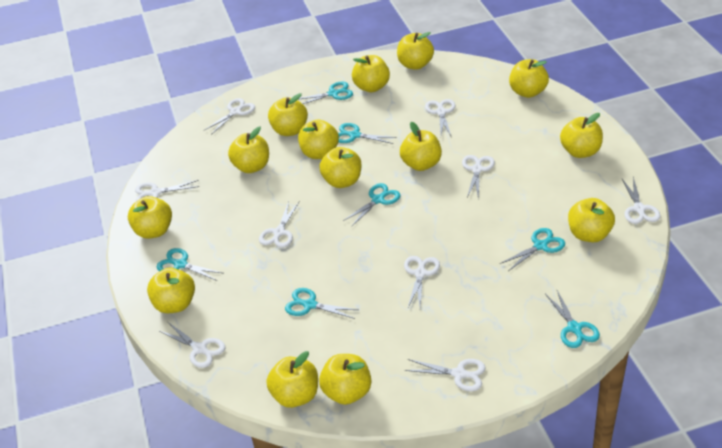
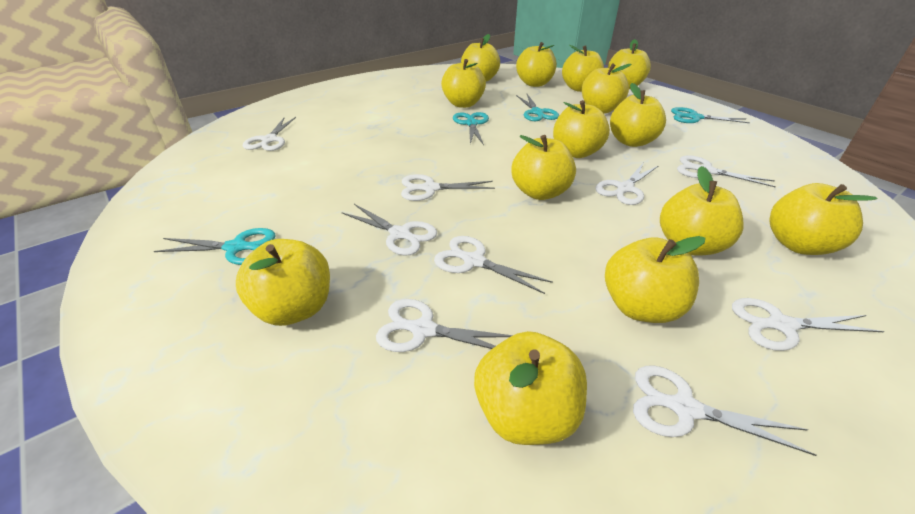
turquoise scissors: 7 -> 4

